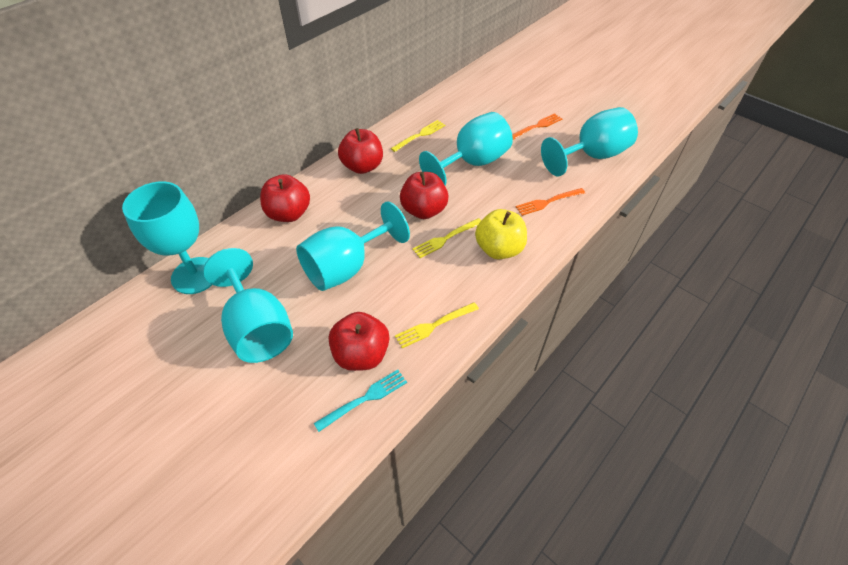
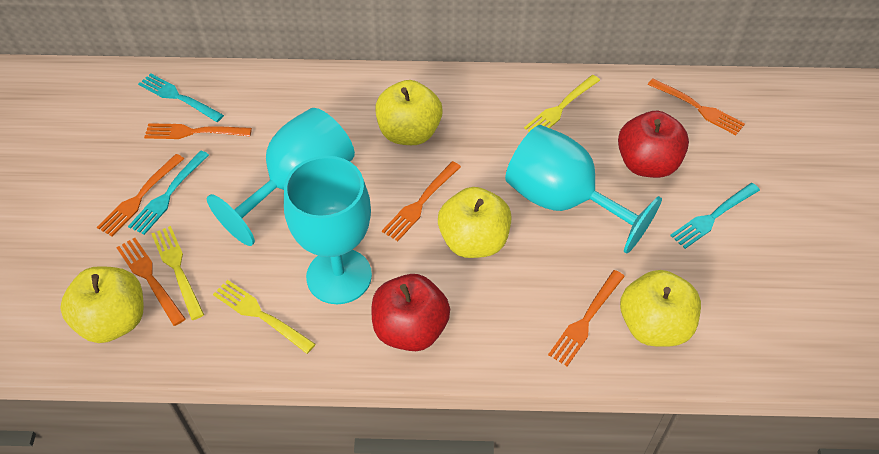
orange fork: 2 -> 6
red apple: 4 -> 2
turquoise fork: 1 -> 3
turquoise goblet: 5 -> 3
yellow apple: 1 -> 4

